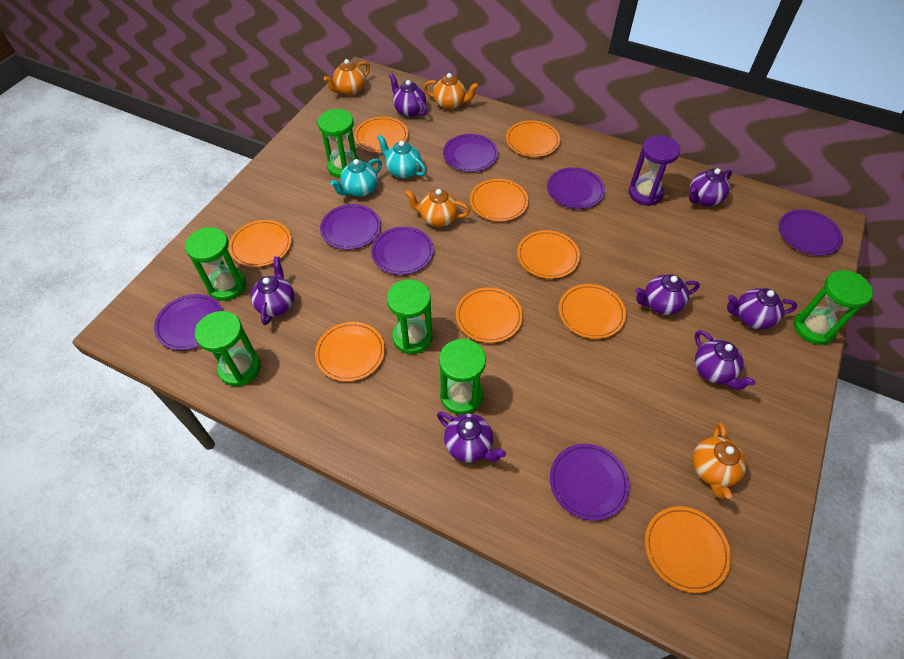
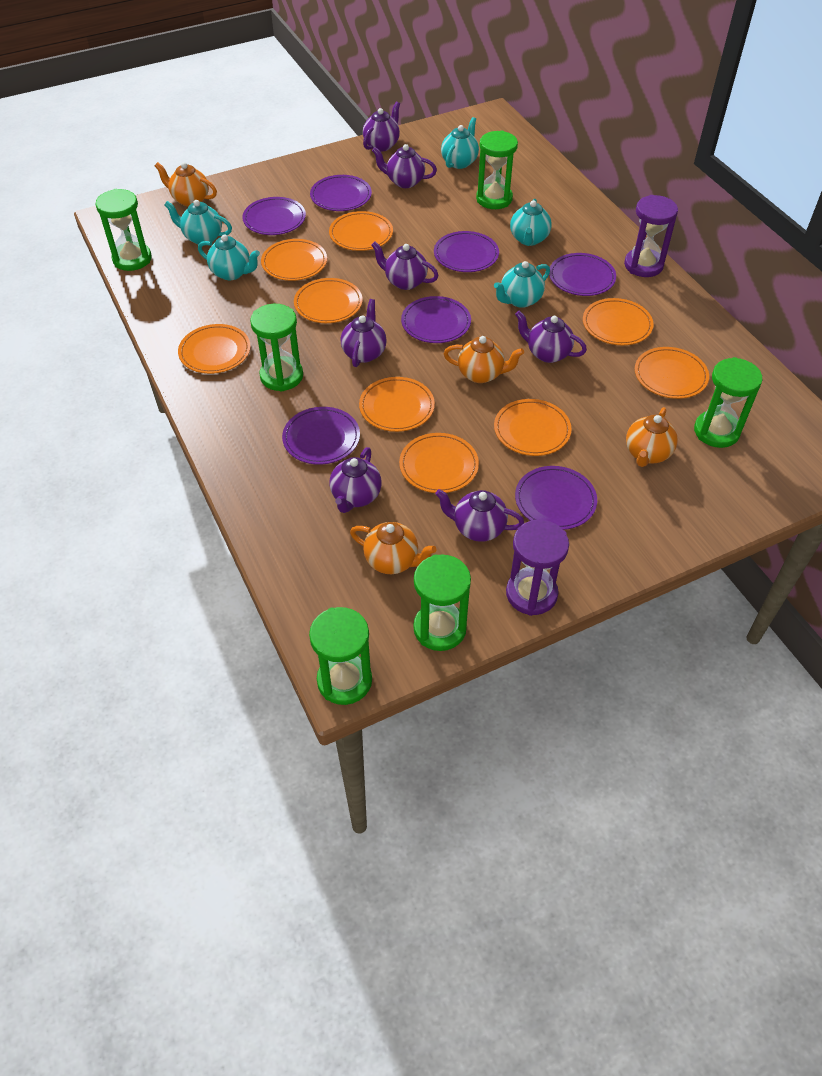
purple hourglass: 1 -> 2
turquoise teapot: 2 -> 5

